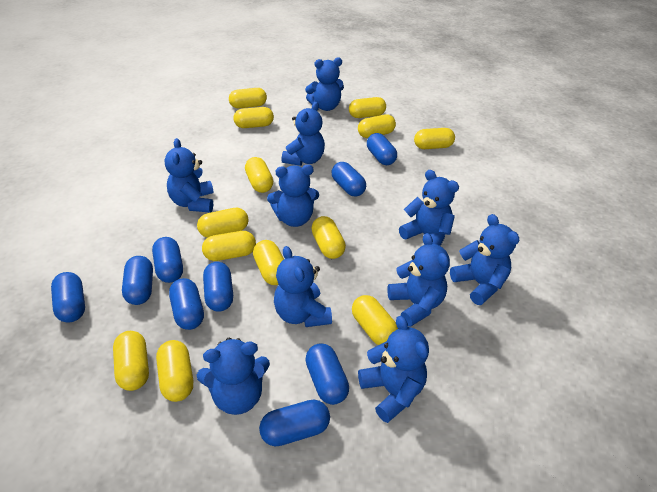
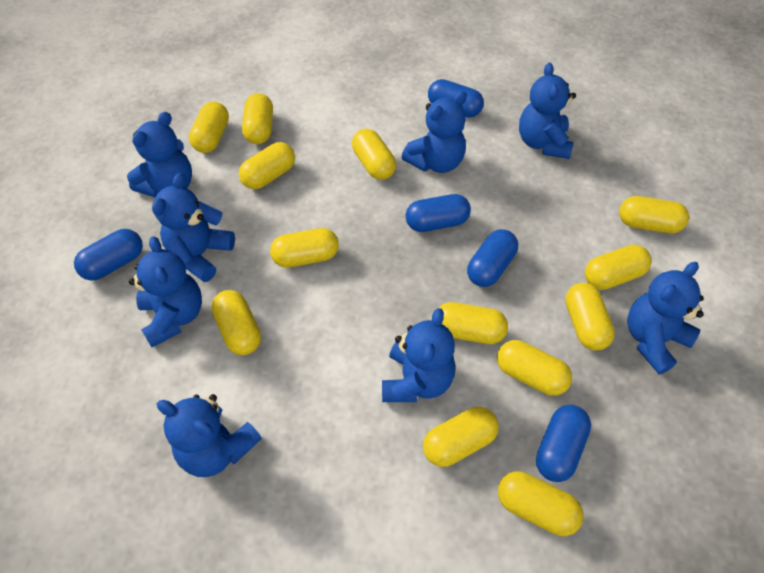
blue capsule: 9 -> 5
blue teddy bear: 10 -> 8

